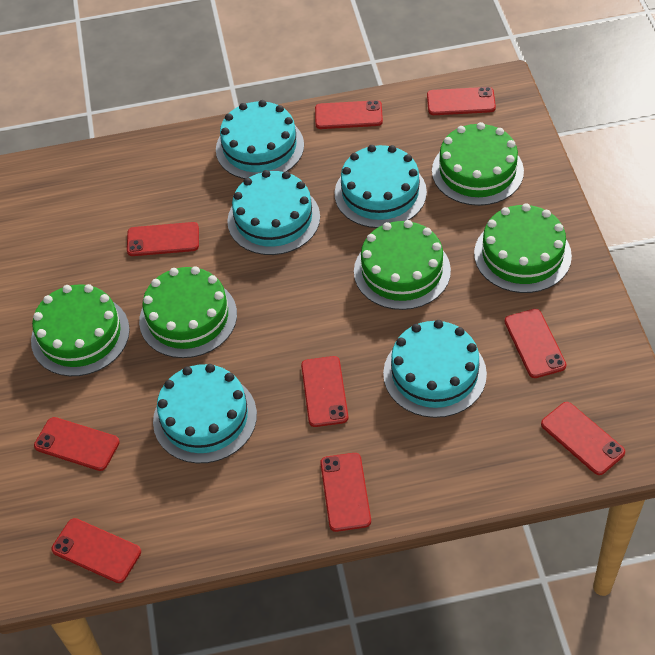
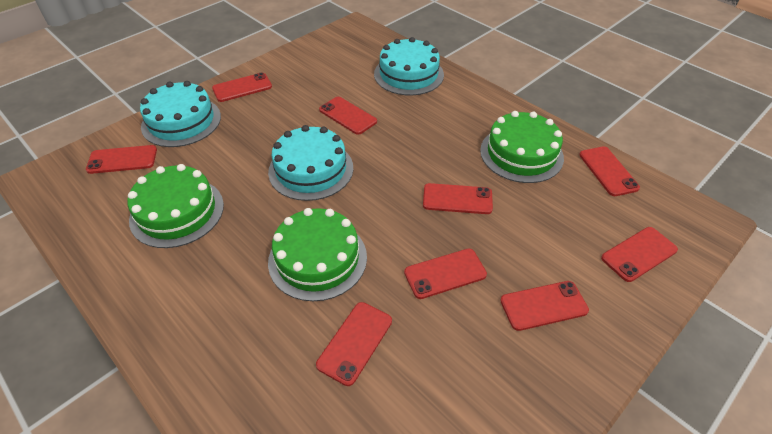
green cake: 5 -> 3
turquoise cake: 5 -> 3

